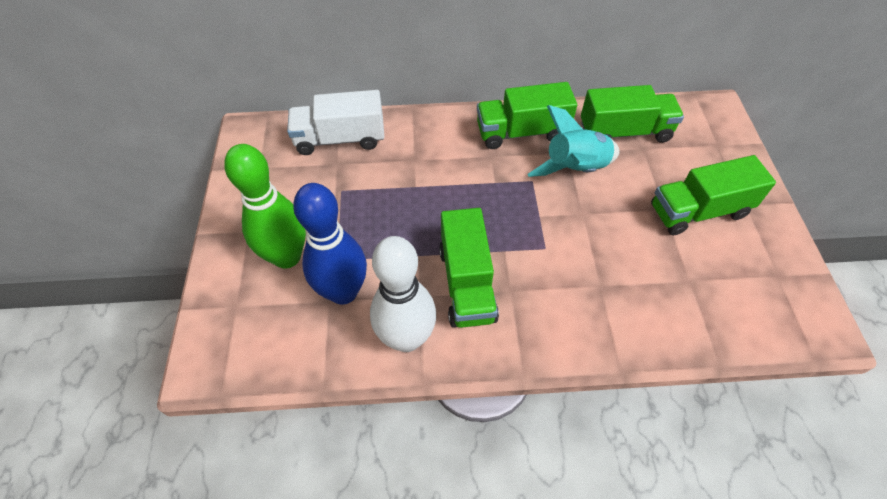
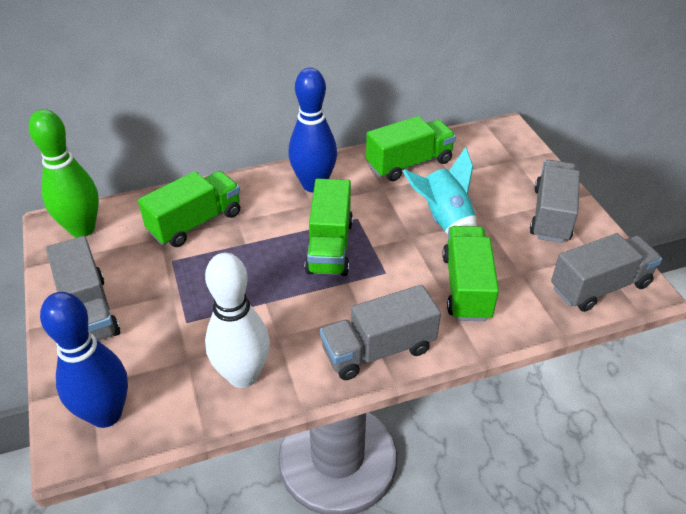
blue bowling pin: 1 -> 2
grey truck: 0 -> 4
white truck: 1 -> 0

